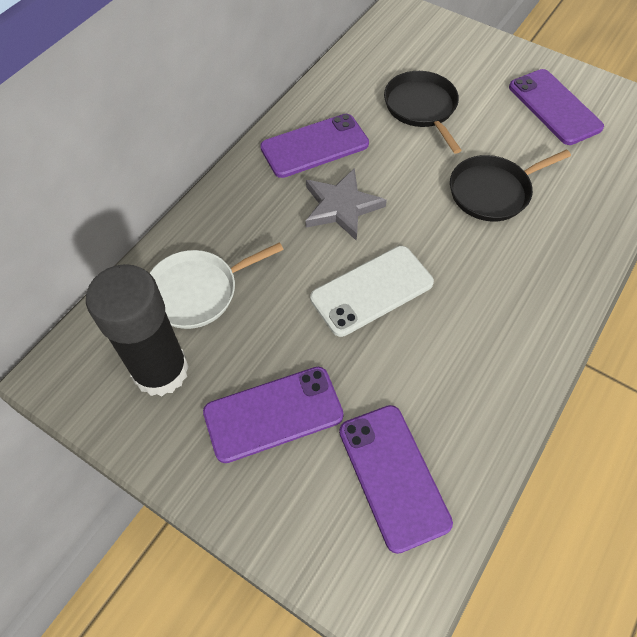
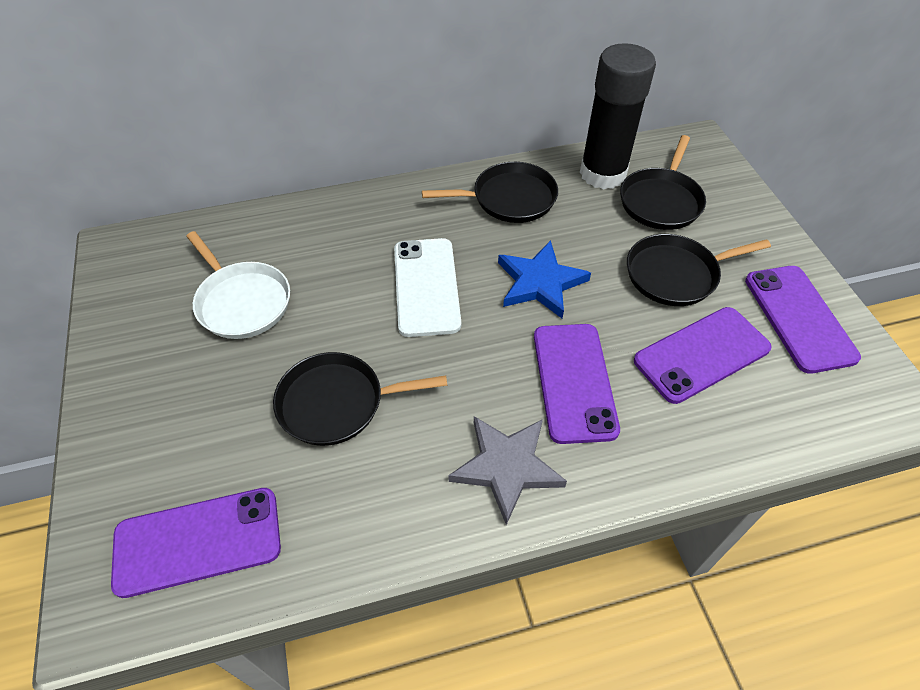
black pan: 2 -> 4
blue star: 0 -> 1

